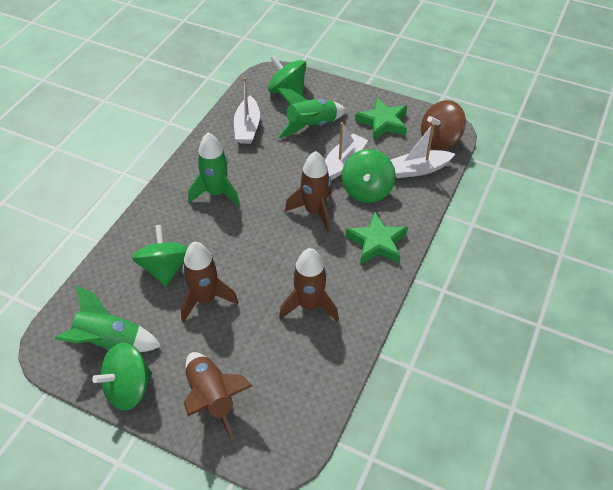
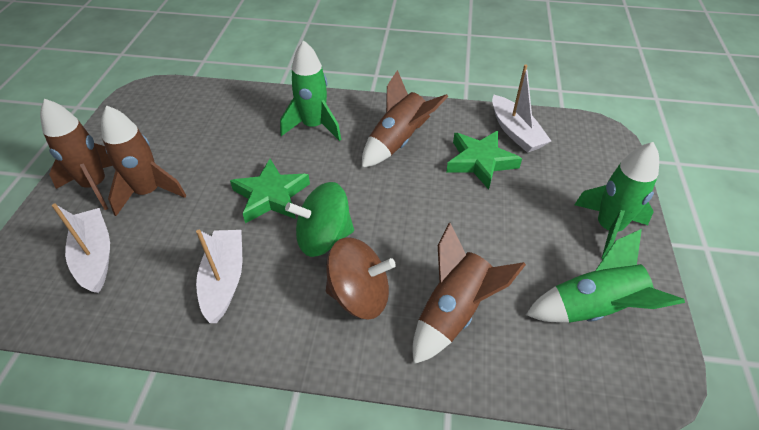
green spinning top: 4 -> 1

